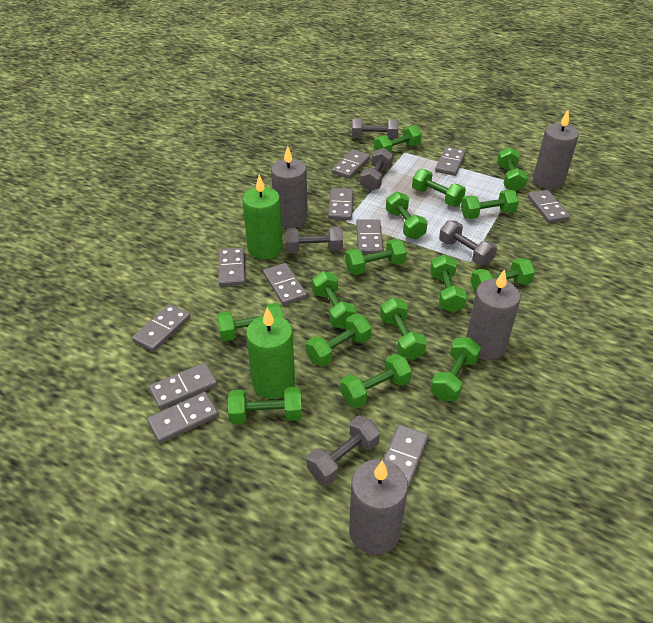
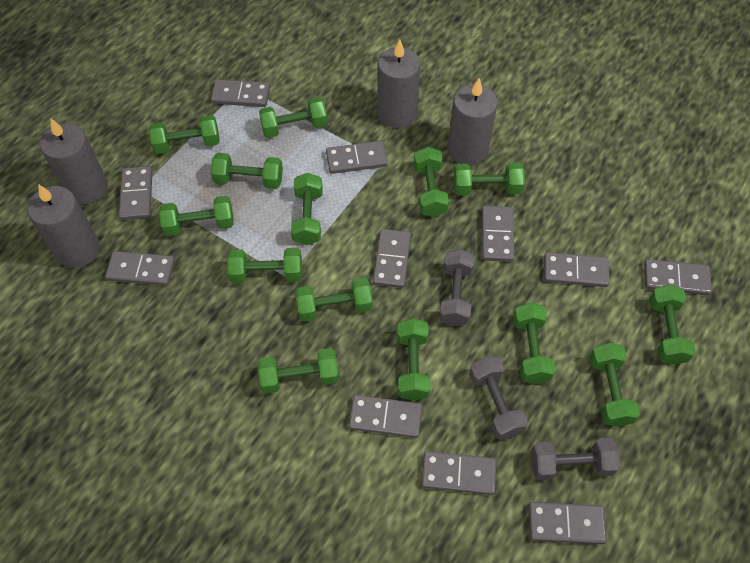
green candle: 2 -> 0
green dumbbell: 15 -> 14
grey dumbbell: 5 -> 3

